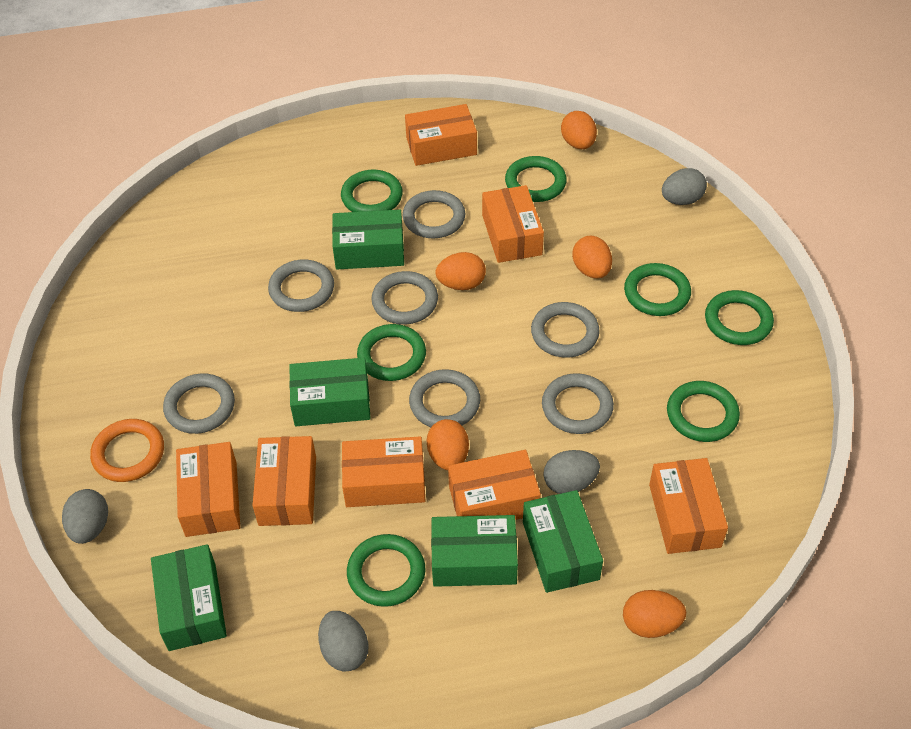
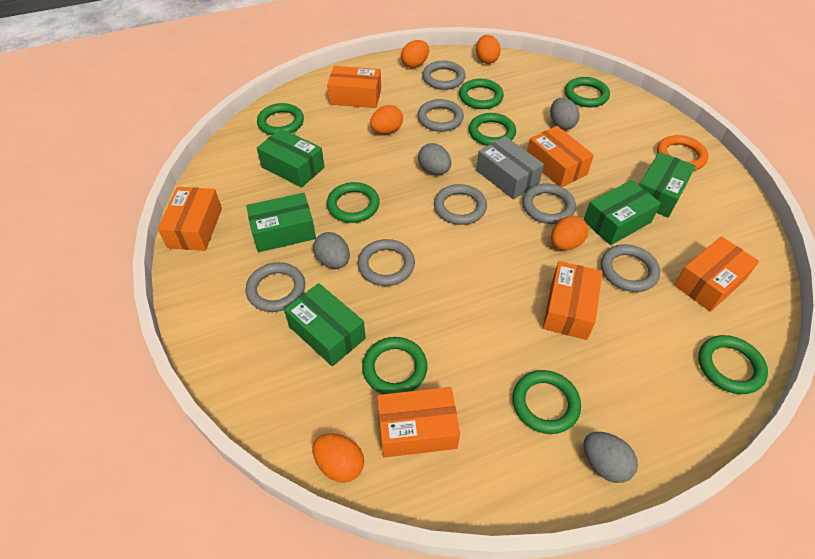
green ring: 7 -> 8
grey box: 0 -> 1
orange box: 7 -> 6

